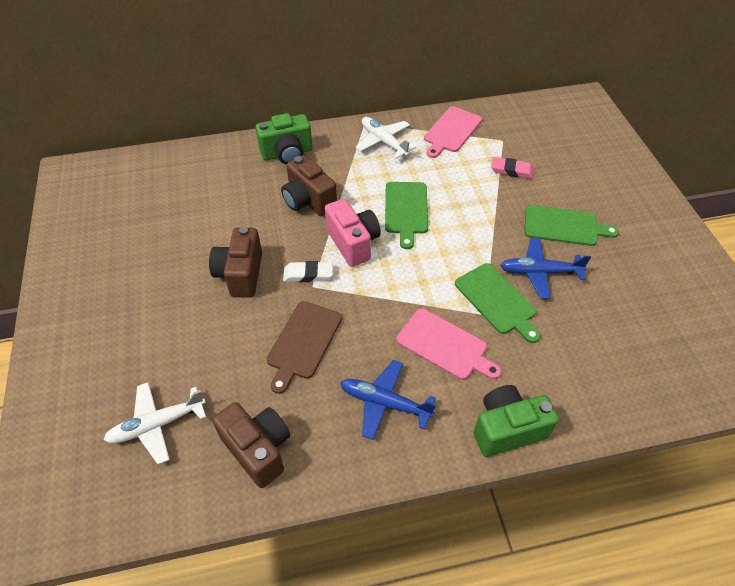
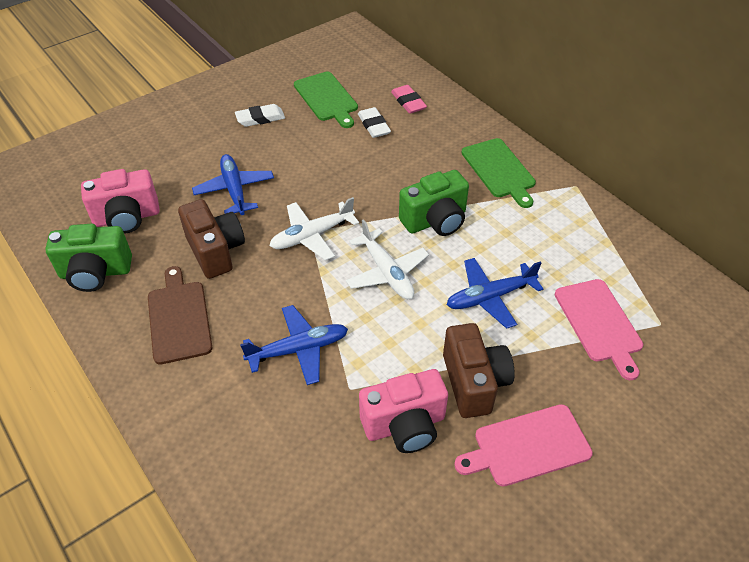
blue plane: 2 -> 3
brown camera: 3 -> 2
green cutting board: 3 -> 2
pink camera: 1 -> 2
white eraser: 1 -> 2

